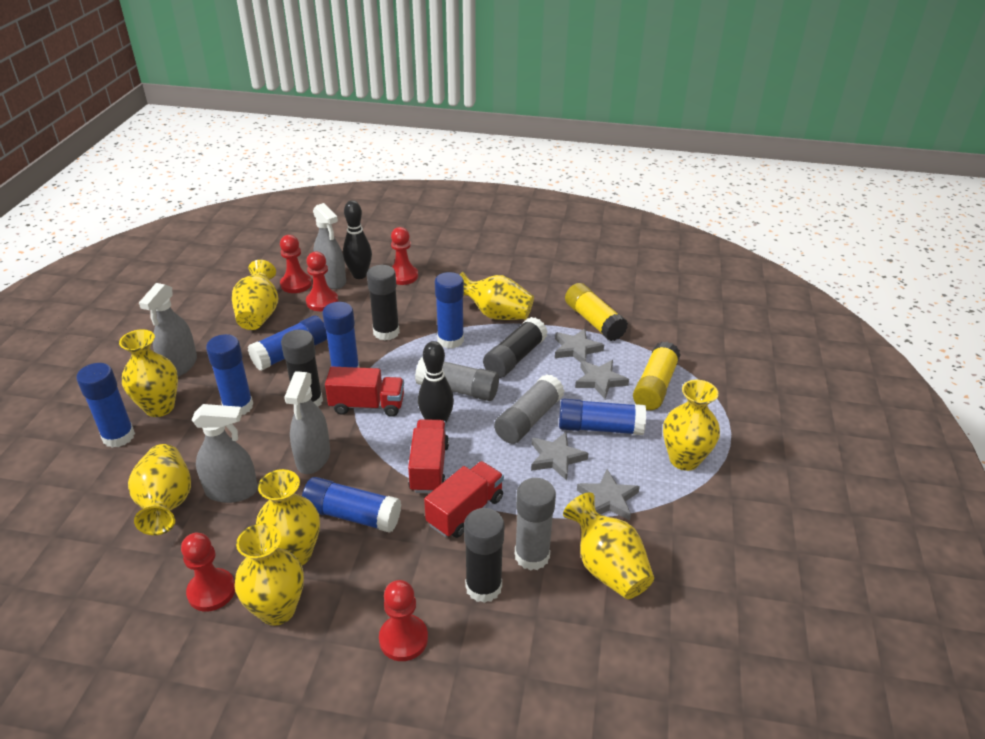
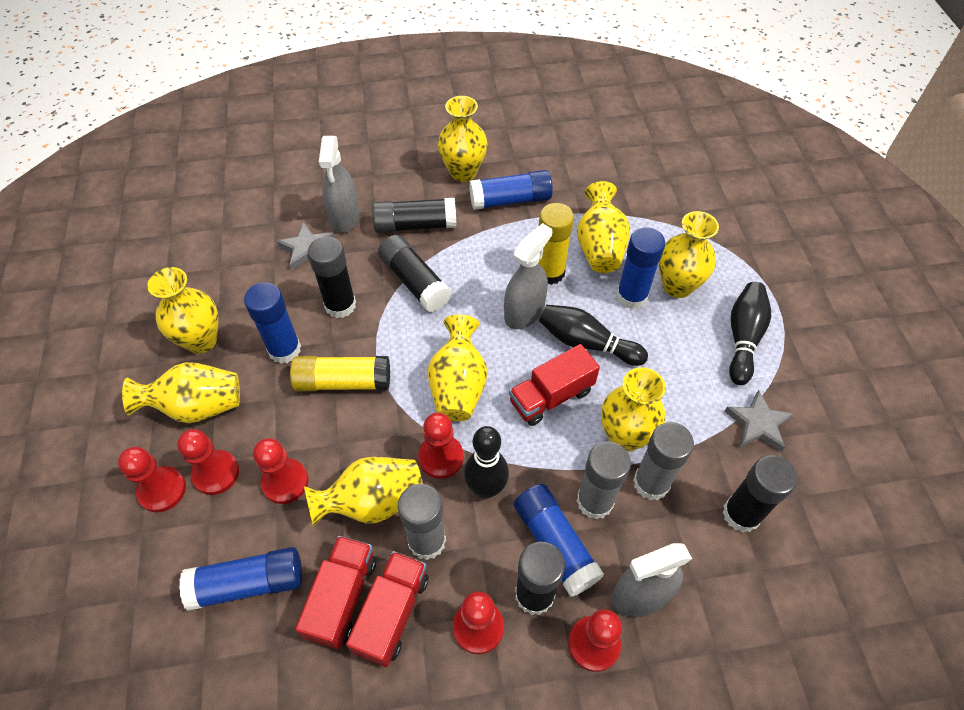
black bowling pin: 2 -> 3
black glue stick: 4 -> 5
blue glue stick: 7 -> 5
grey spray bottle: 4 -> 3
grey star: 4 -> 2
red pawn: 5 -> 6

